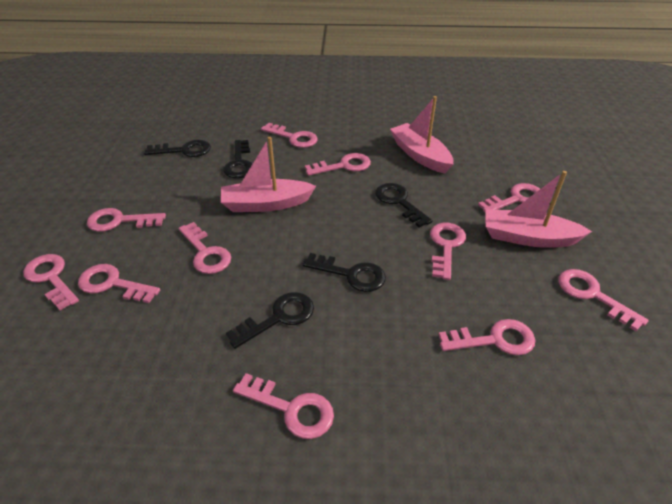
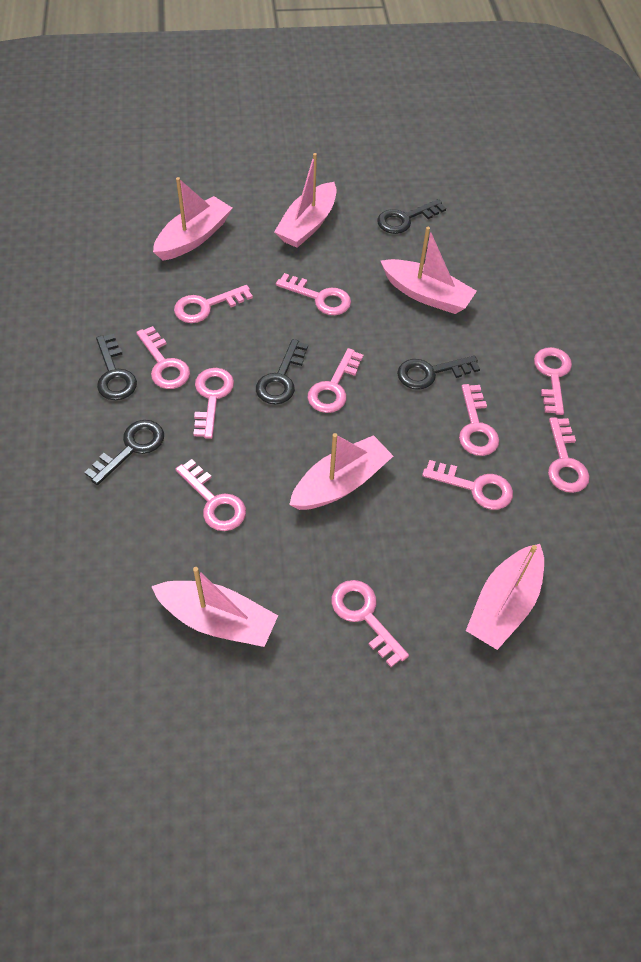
pink boat: 3 -> 6

